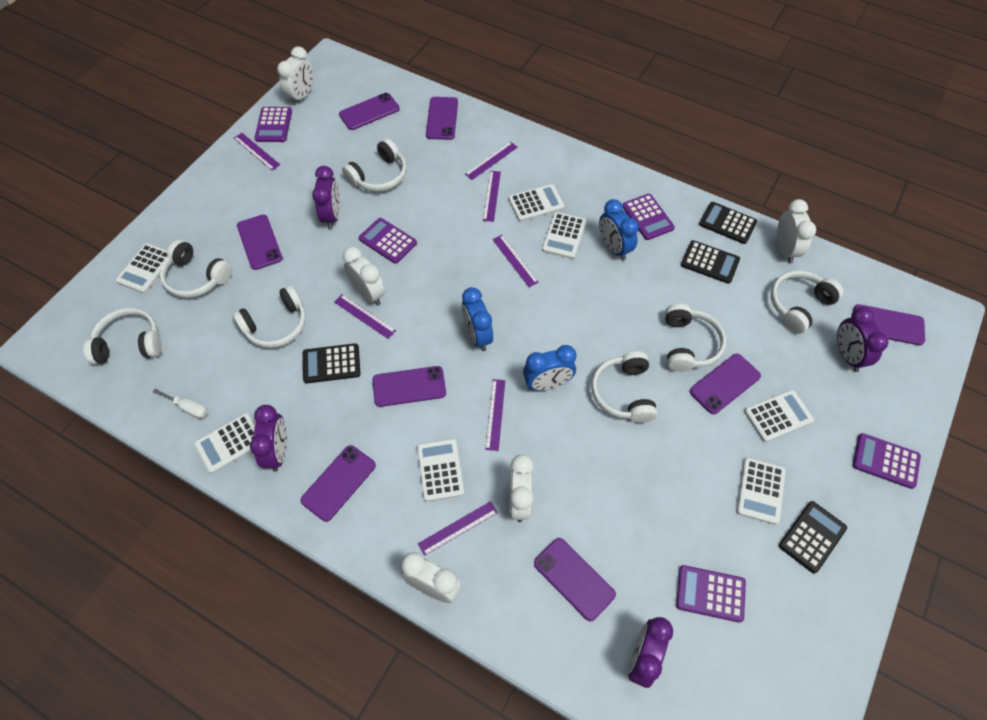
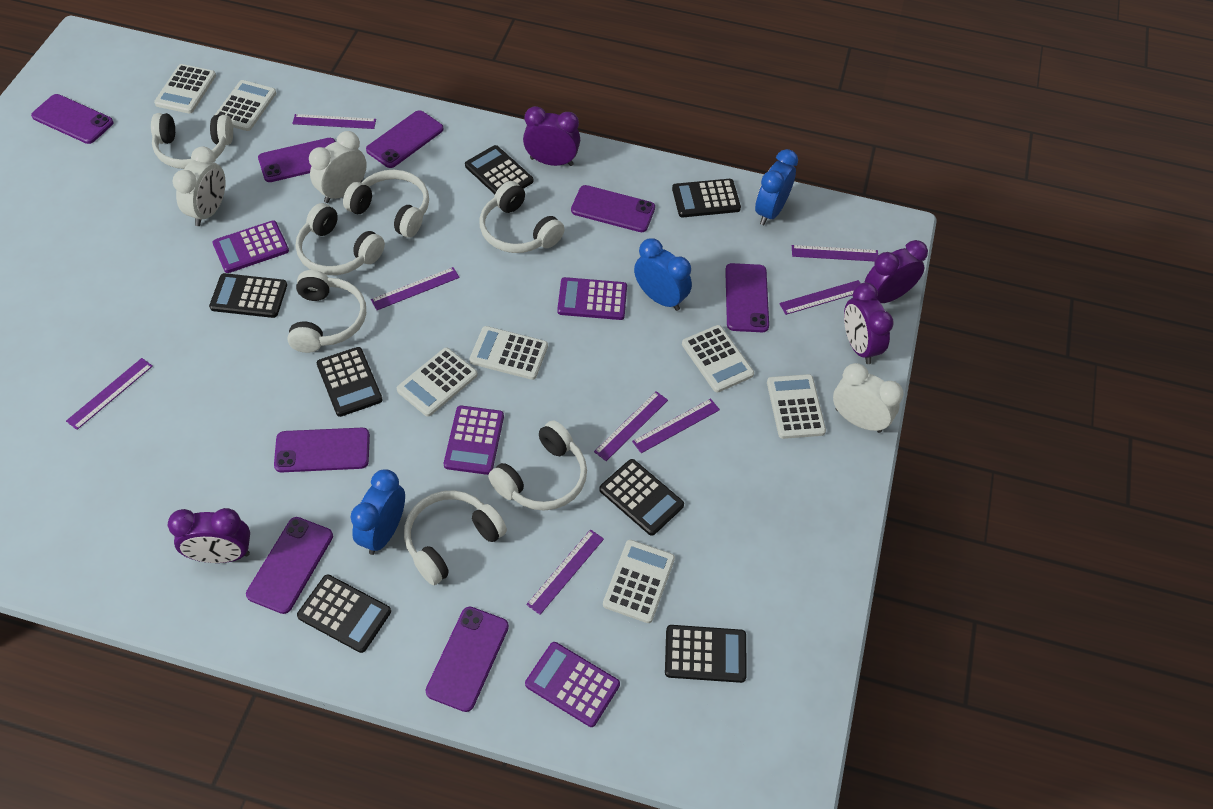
black calculator: 4 -> 7
purple calculator: 5 -> 4
purple ruler: 7 -> 8
white clock: 5 -> 3
white screwdriver: 1 -> 0

